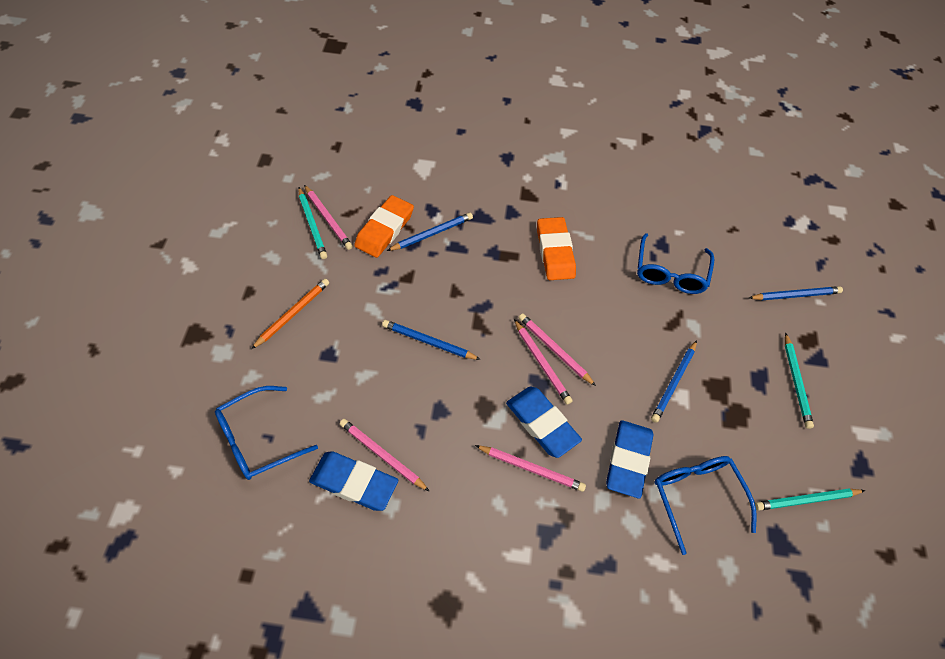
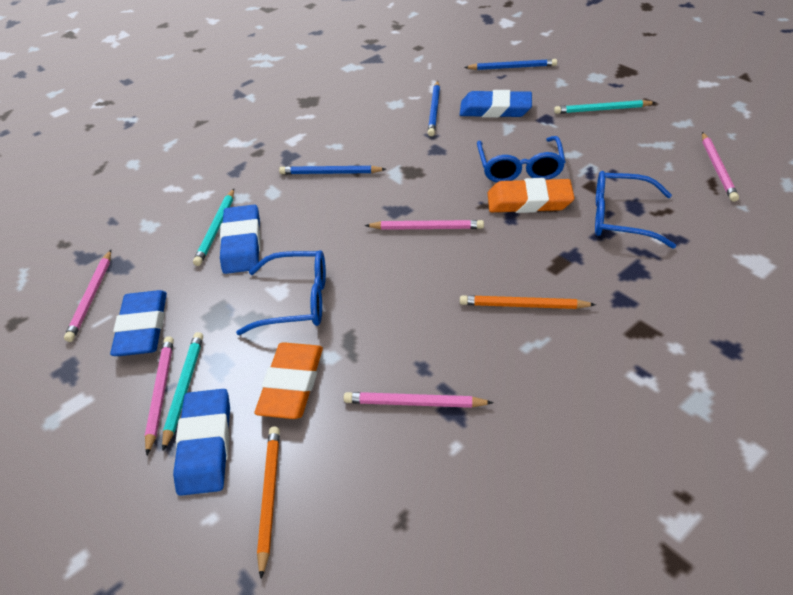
blue eraser: 3 -> 4
blue pencil: 4 -> 3
orange pencil: 1 -> 2

